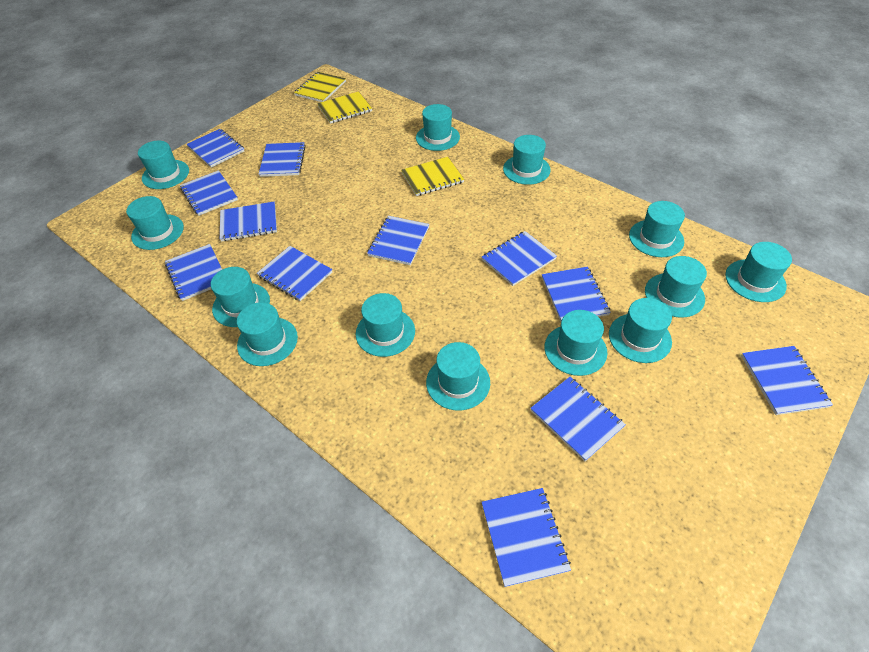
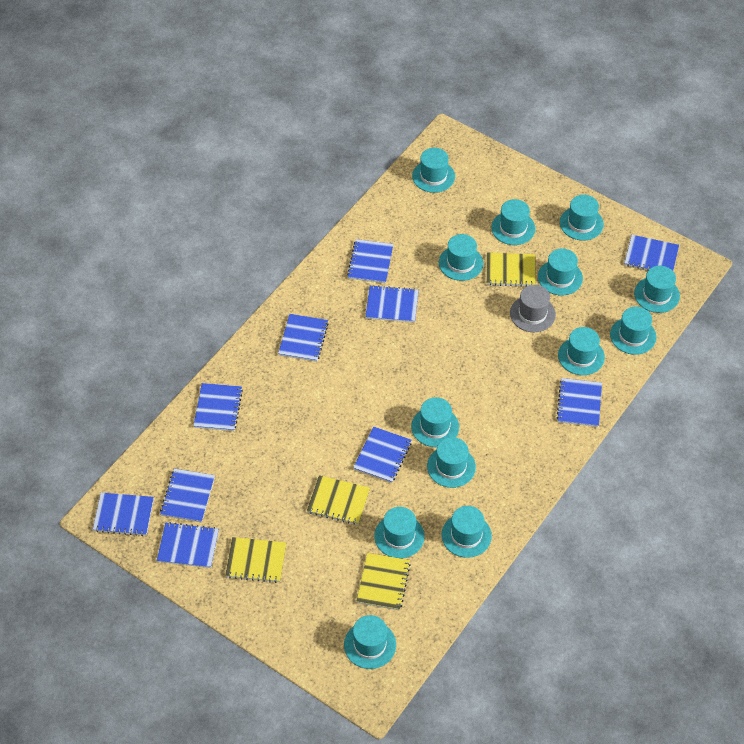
blue notebook: 12 -> 10
grey hat: 0 -> 1
yellow notebook: 3 -> 4

